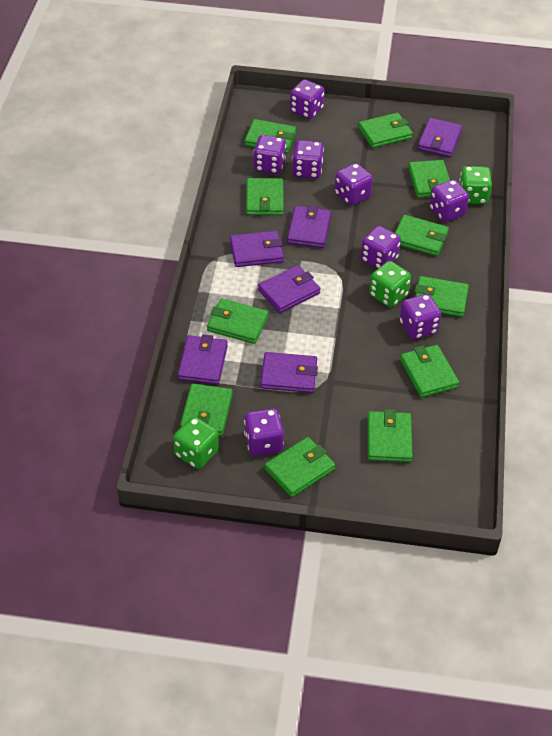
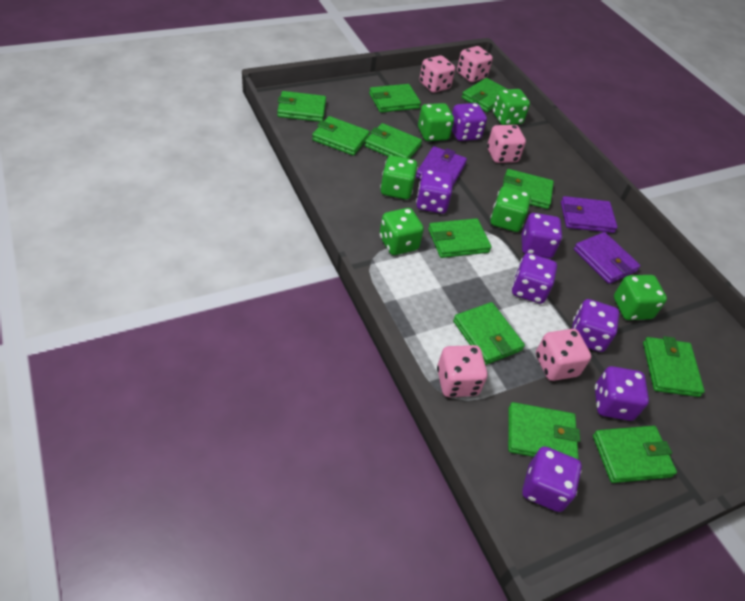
green dice: 3 -> 6
pink dice: 0 -> 5
purple dice: 8 -> 7
purple wallet: 6 -> 3

